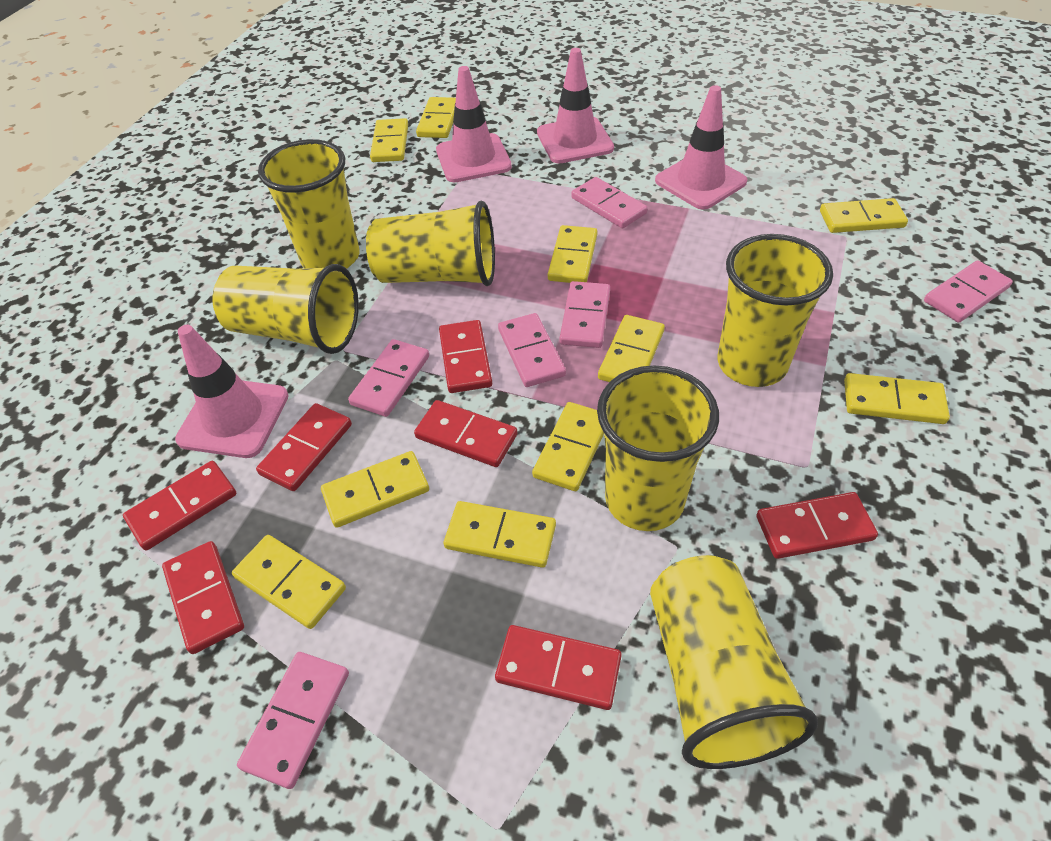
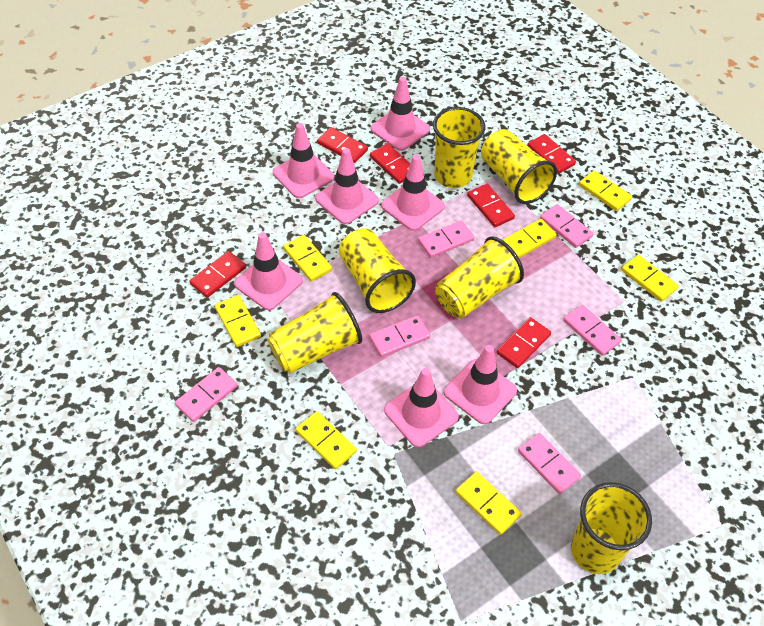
pink traffic cone: 4 -> 7
red domino: 7 -> 6
yellow domino: 10 -> 7

